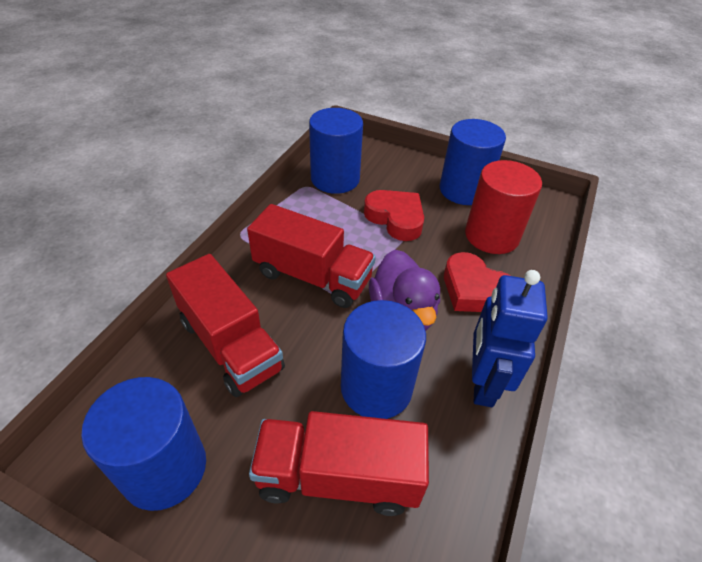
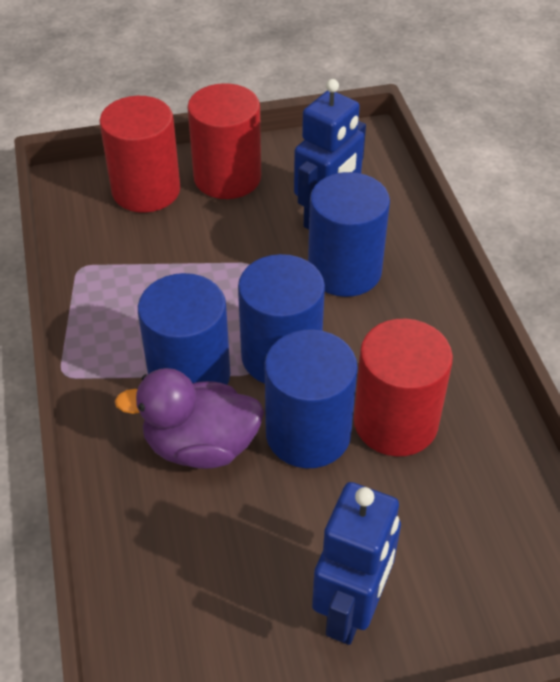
blue robot: 1 -> 2
red cylinder: 1 -> 3
red heart: 2 -> 0
red truck: 3 -> 0

